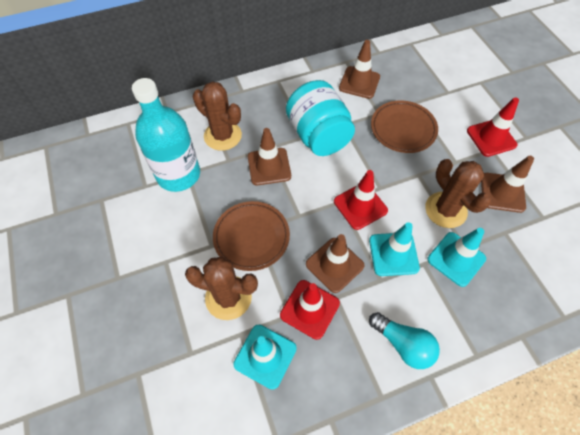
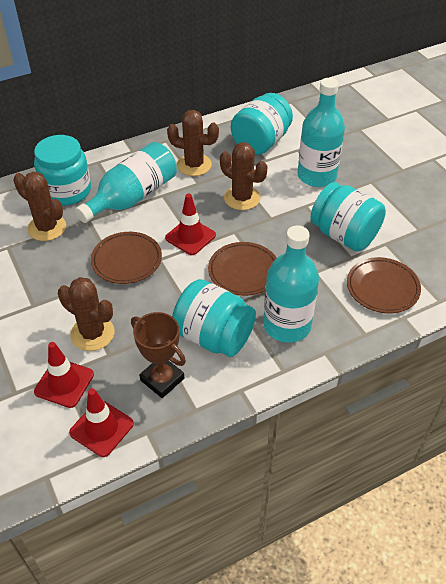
brown cactus: 3 -> 4
brown plate: 2 -> 3
brown traffic cone: 4 -> 0
brown trophy: 0 -> 1
turquoise bottle: 1 -> 3
turquoise jar: 1 -> 4
turquoise light bulb: 1 -> 0
turquoise traffic cone: 3 -> 0

